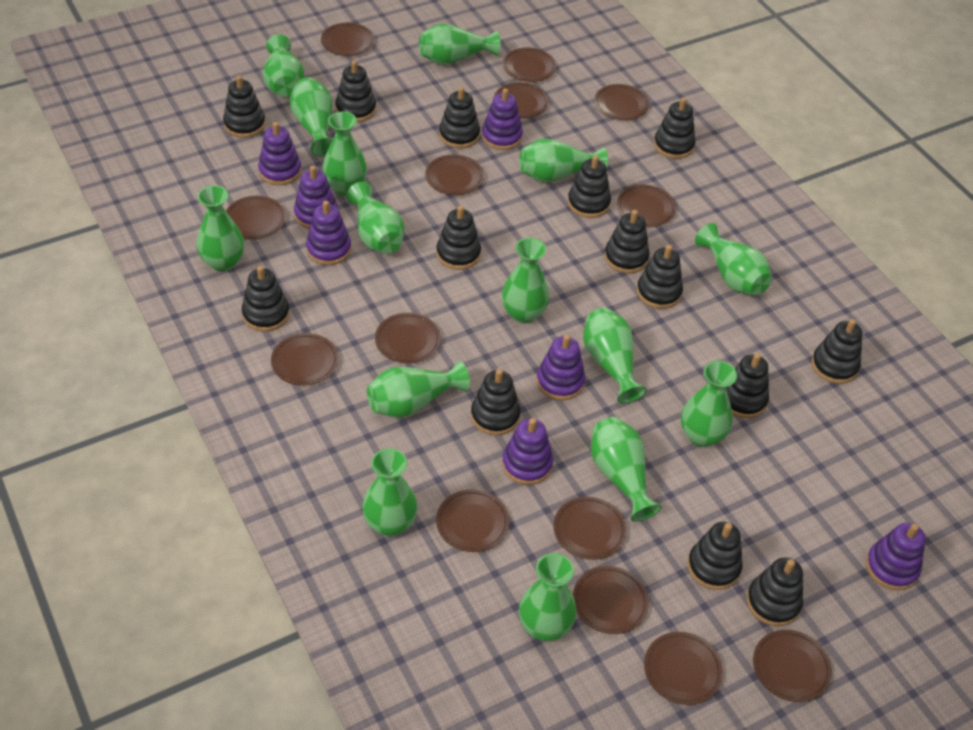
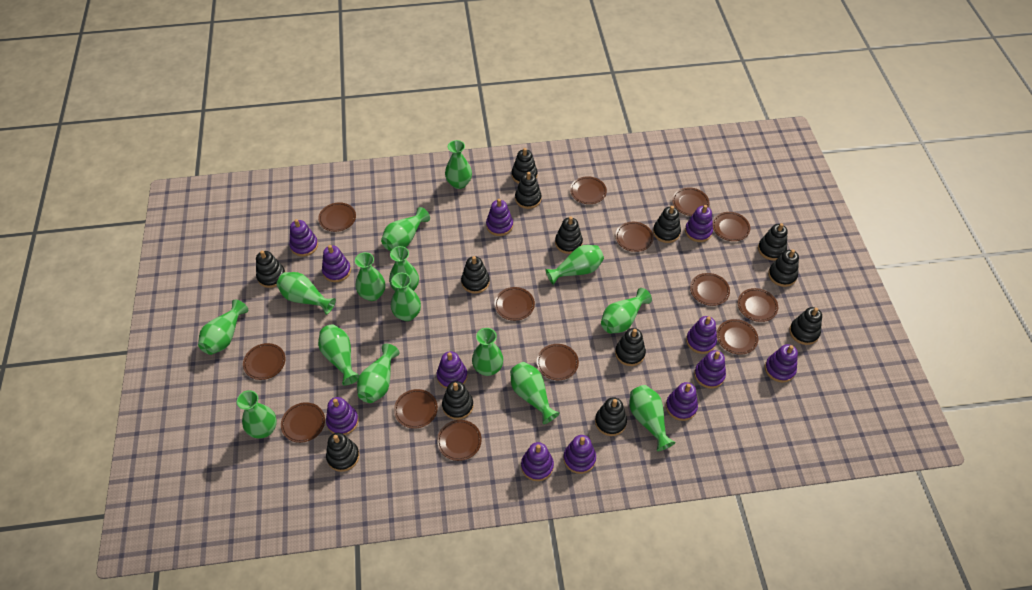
black stacking toy: 14 -> 13
purple stacking toy: 7 -> 12

